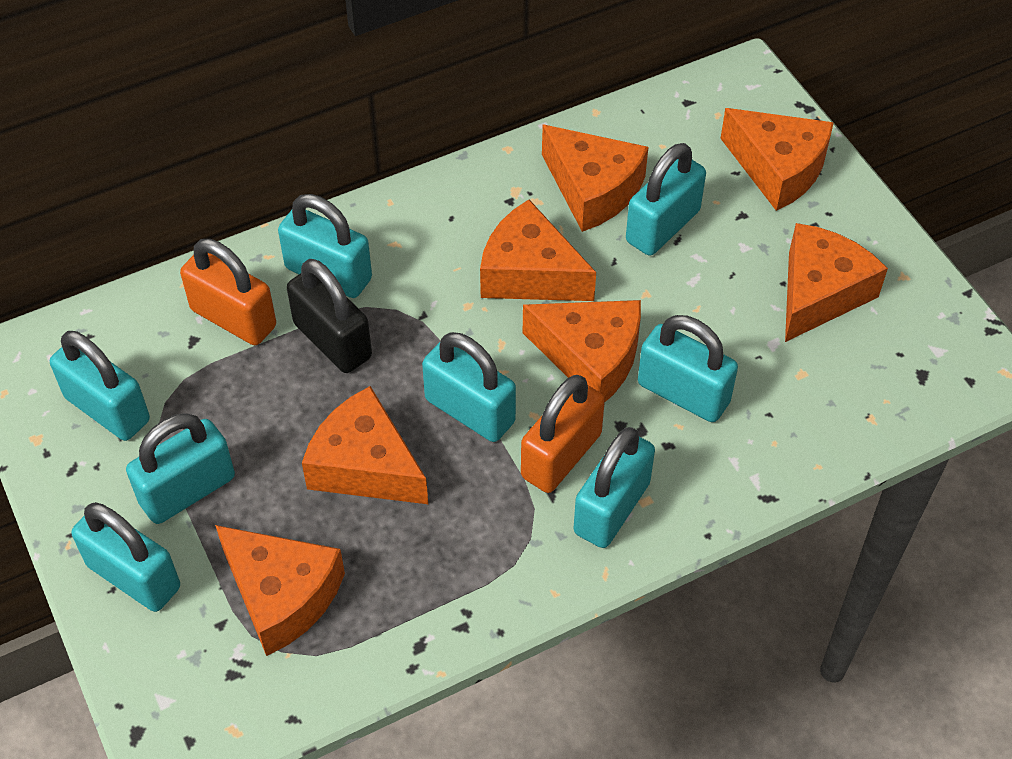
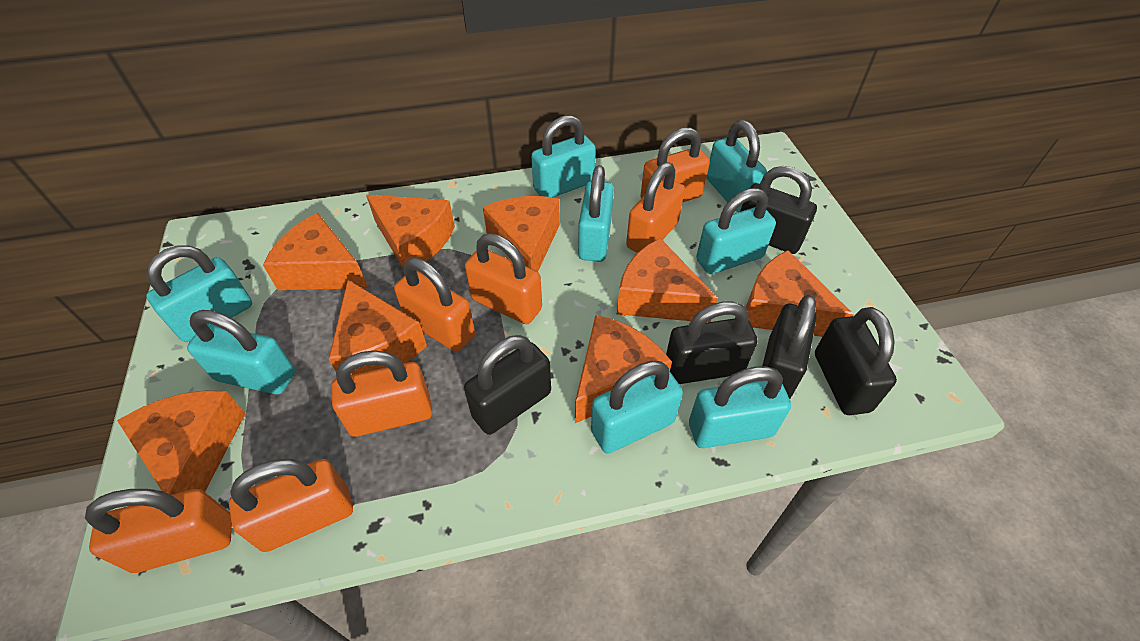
black padlock: 1 -> 5
orange cheese: 7 -> 8
orange padlock: 2 -> 7

